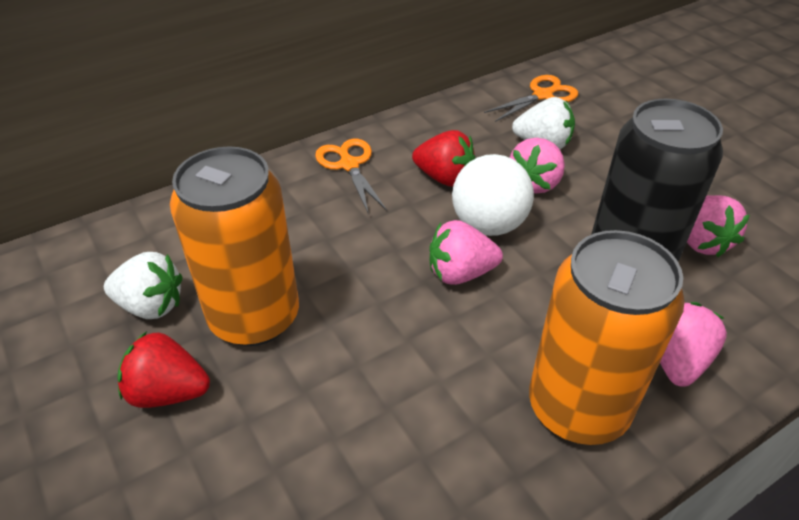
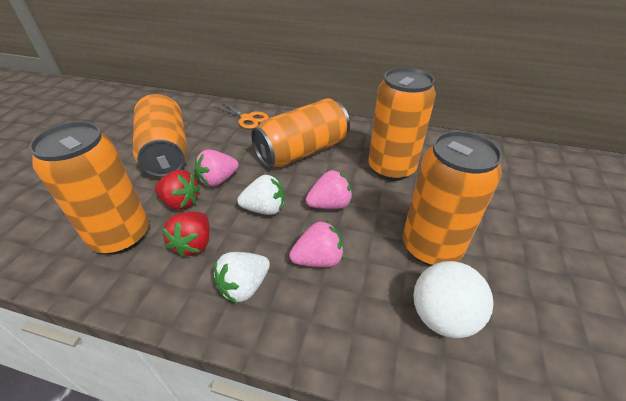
black can: 1 -> 0
orange can: 2 -> 5
orange scissors: 2 -> 1
pink strawberry: 4 -> 3

